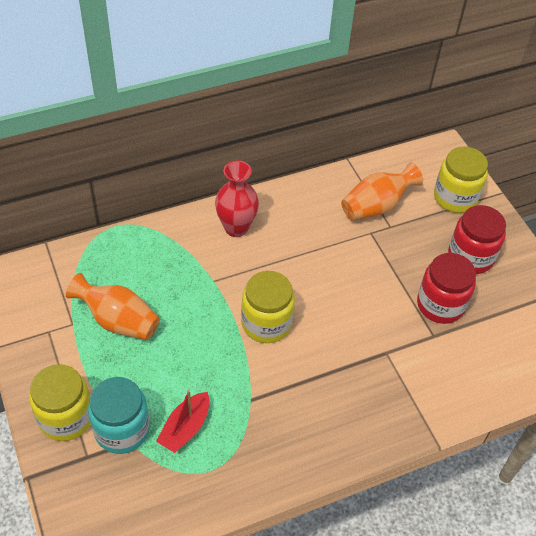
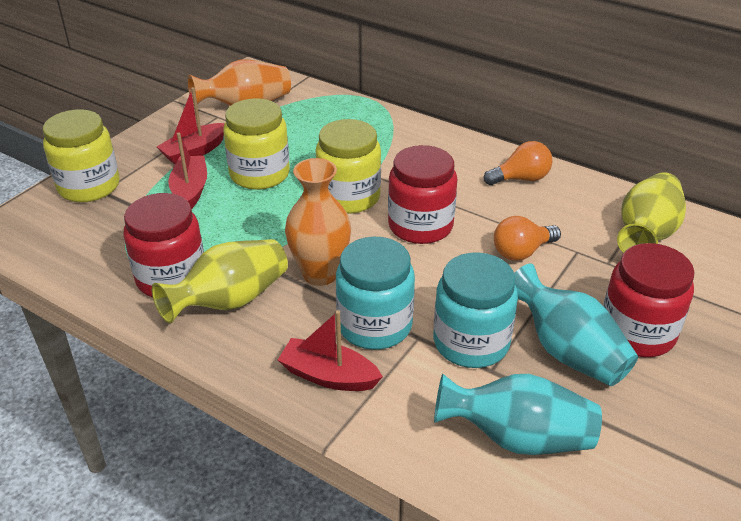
orange light bulb: 0 -> 2
red boat: 1 -> 3
red jar: 2 -> 3
red vase: 1 -> 0
turquoise jar: 1 -> 2
turquoise vase: 0 -> 2
yellow vase: 0 -> 2

